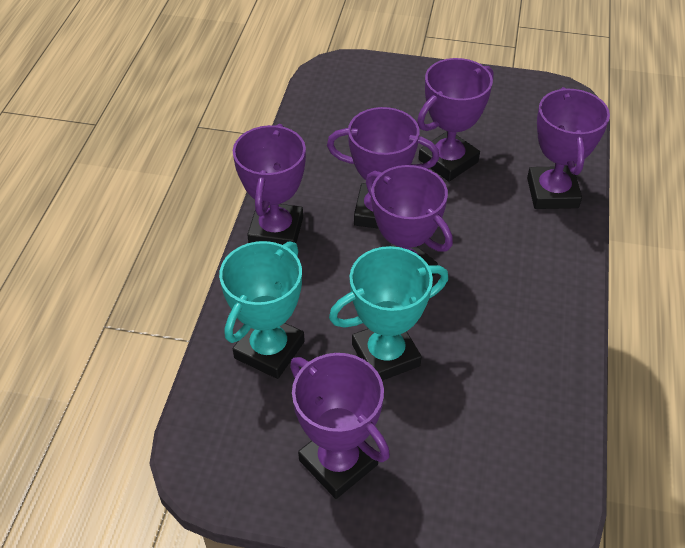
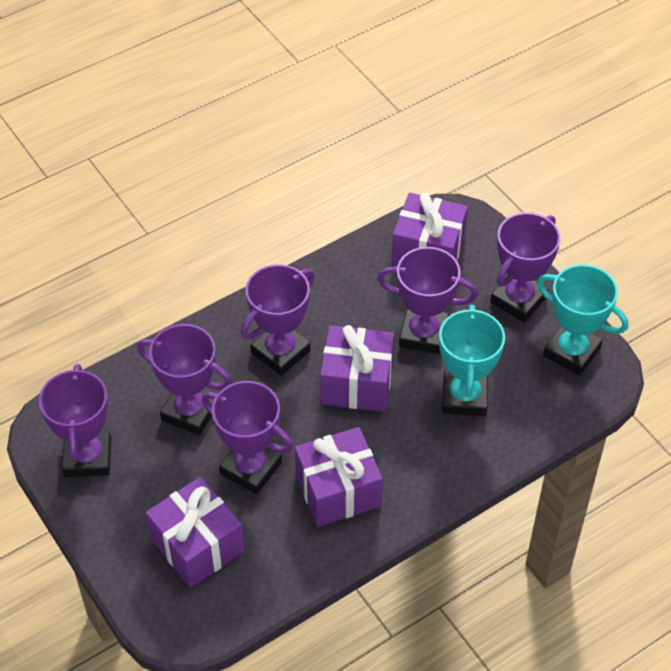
purple gift: 0 -> 4

